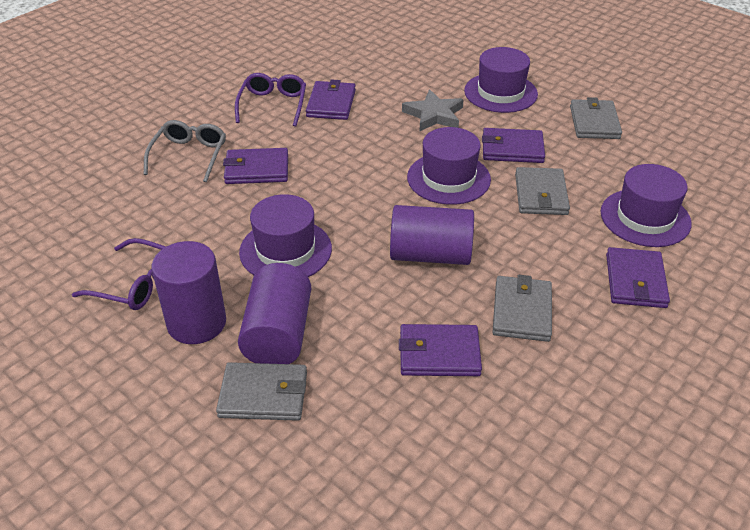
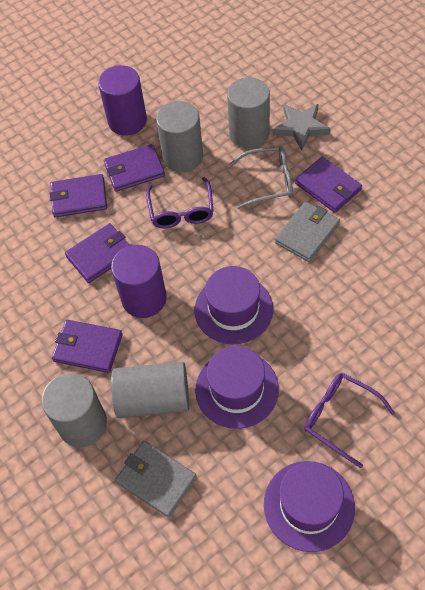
grey cylinder: 0 -> 4
grey wallet: 4 -> 2
purple cylinder: 3 -> 2
purple hat: 4 -> 3

